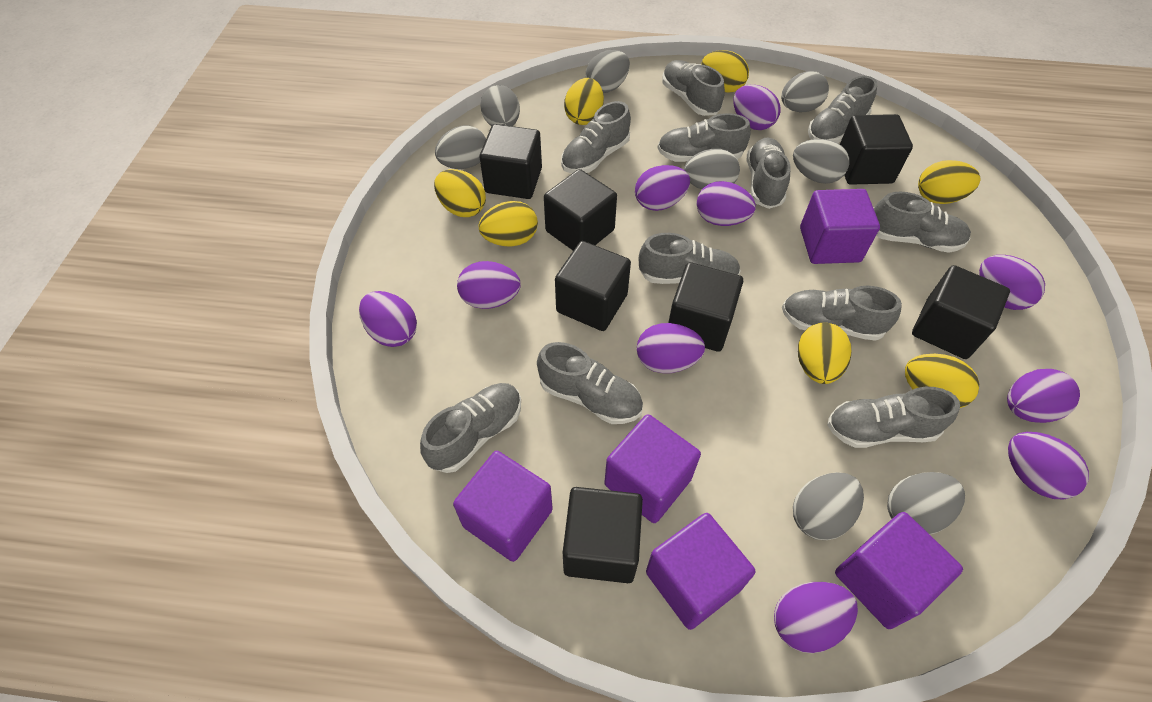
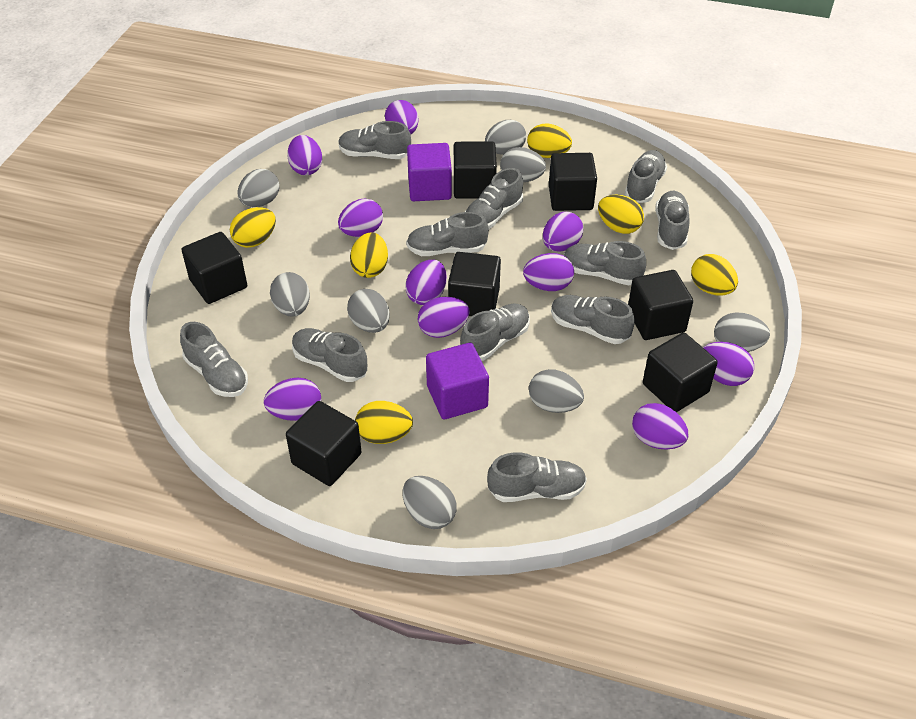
purple cube: 5 -> 2
yellow egg: 7 -> 6

